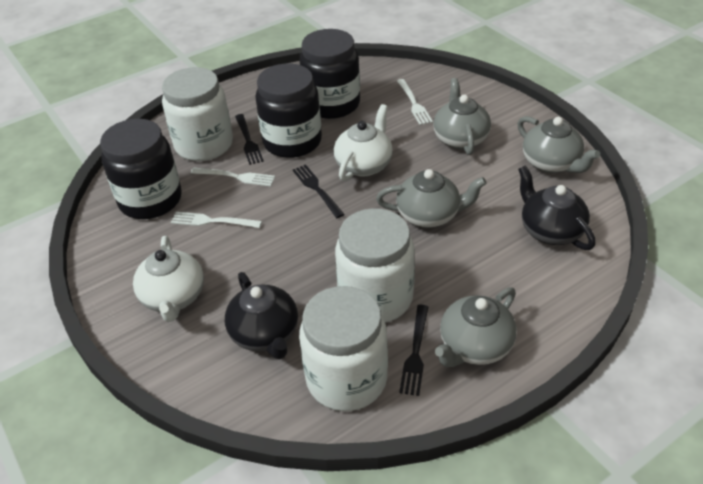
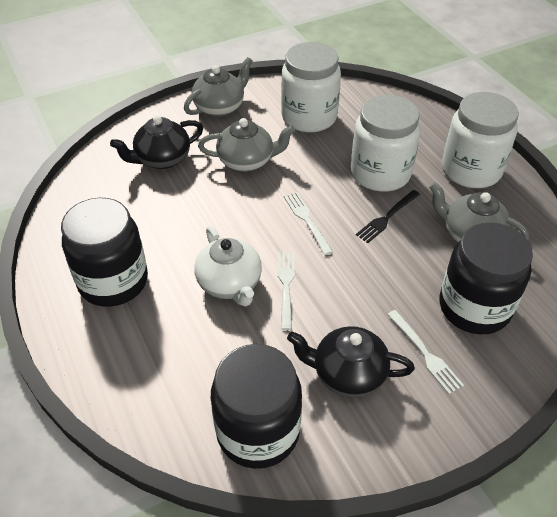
black fork: 3 -> 1
grey teapot: 4 -> 3
white teapot: 2 -> 1

